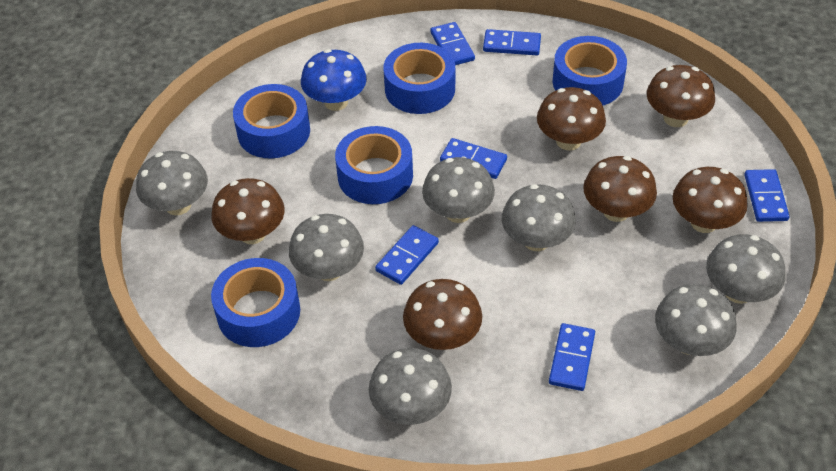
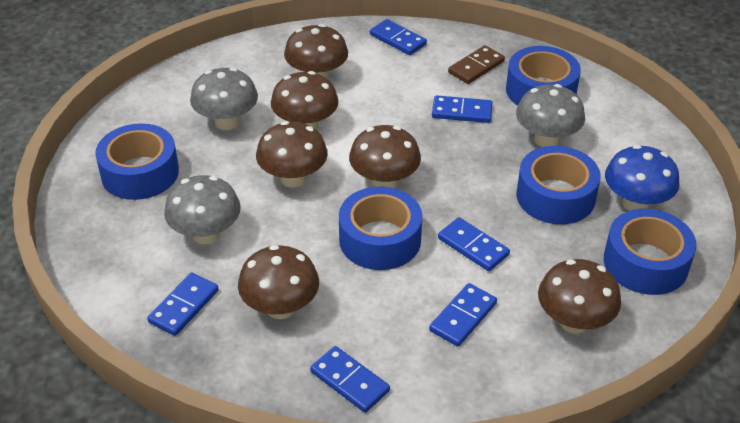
brown domino: 0 -> 1
grey mushroom: 7 -> 3

